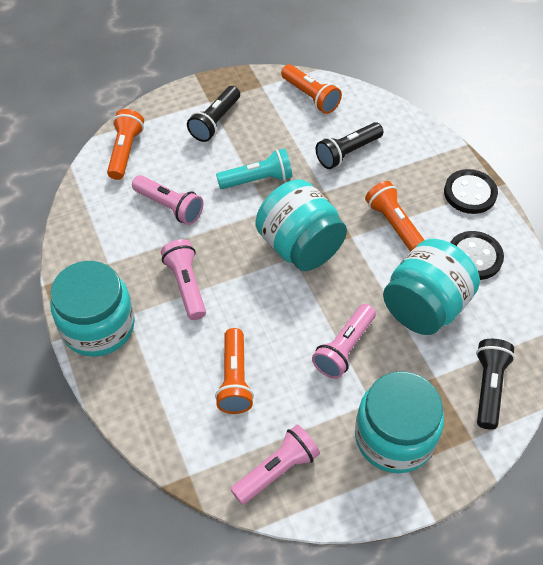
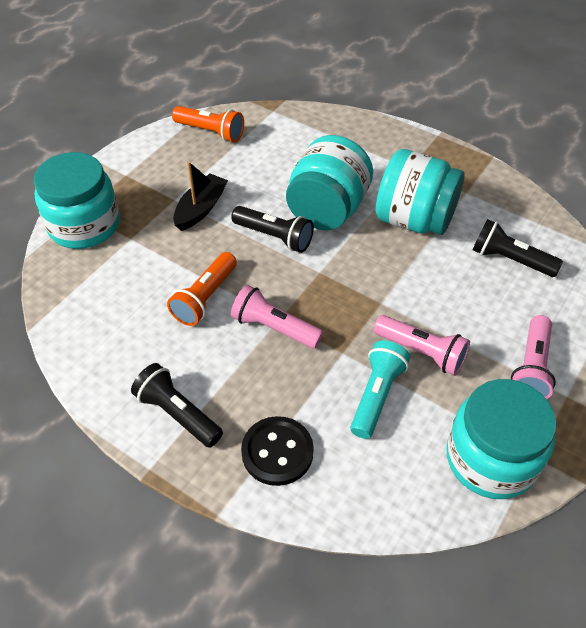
black boat: 0 -> 1
black button: 2 -> 1
orange flashlight: 4 -> 2
pink flashlight: 4 -> 3

